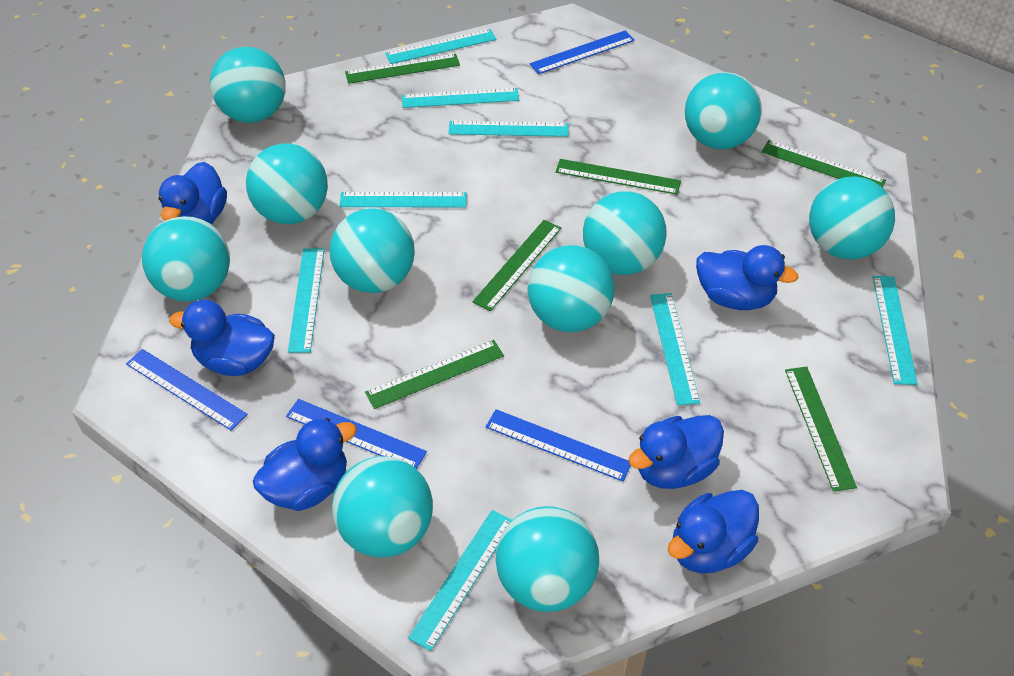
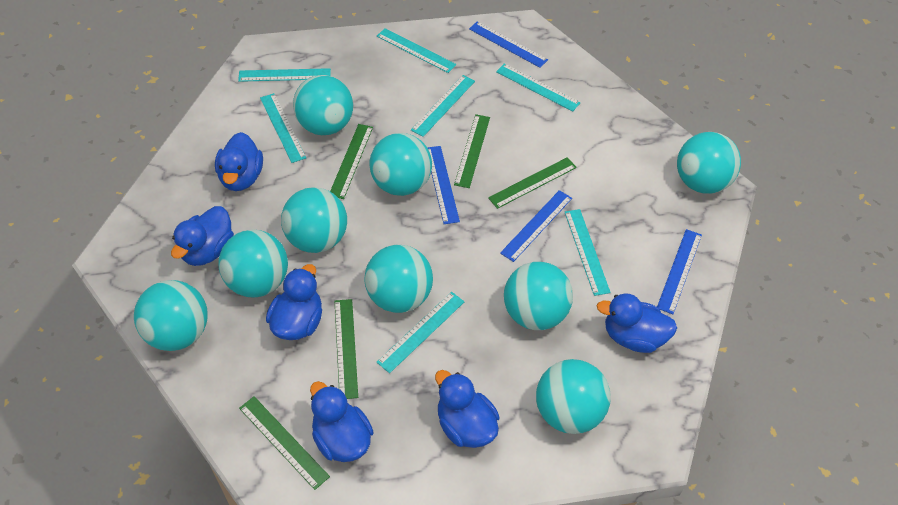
green ruler: 6 -> 5
turquoise ball: 10 -> 9
turquoise ruler: 8 -> 7

